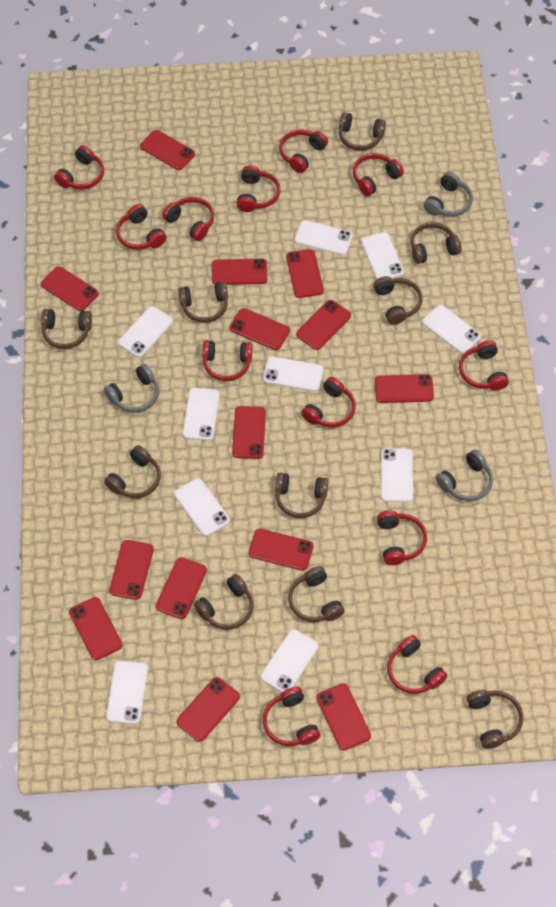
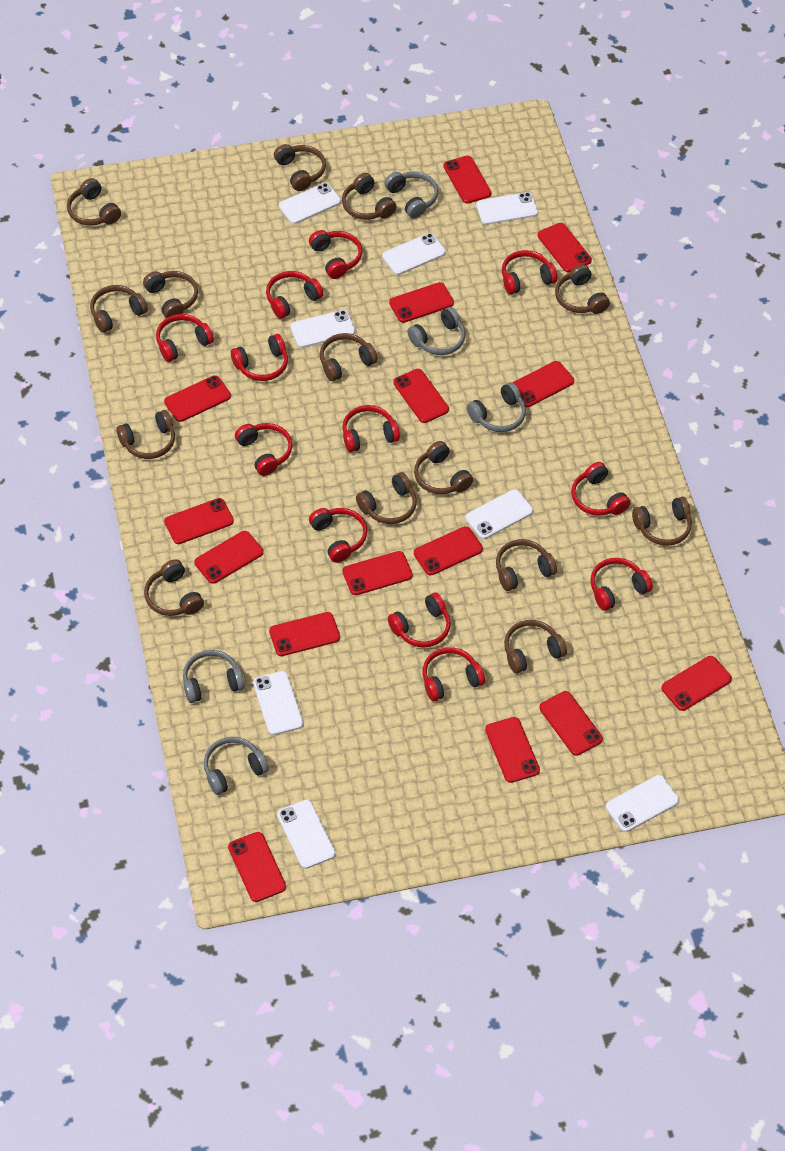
brown headphones: 10 -> 14
grey headphones: 3 -> 5
red phone: 14 -> 15
white phone: 10 -> 8

